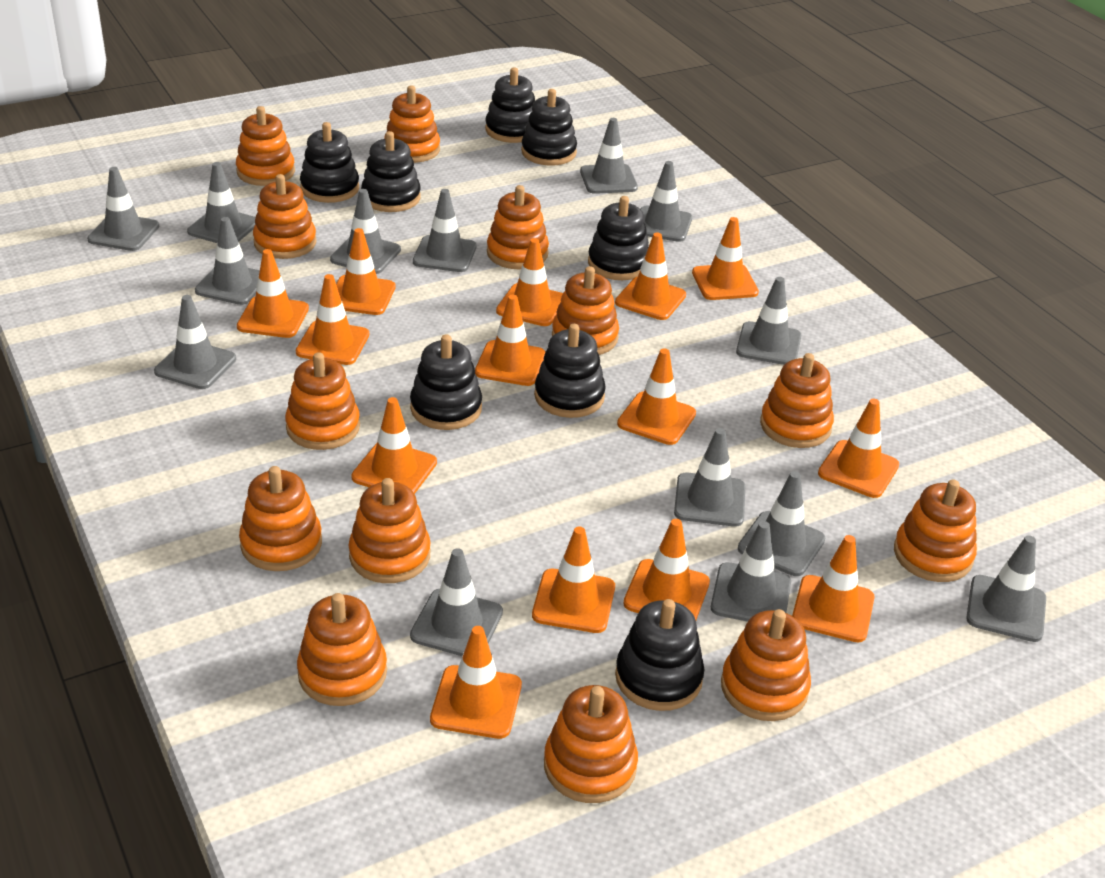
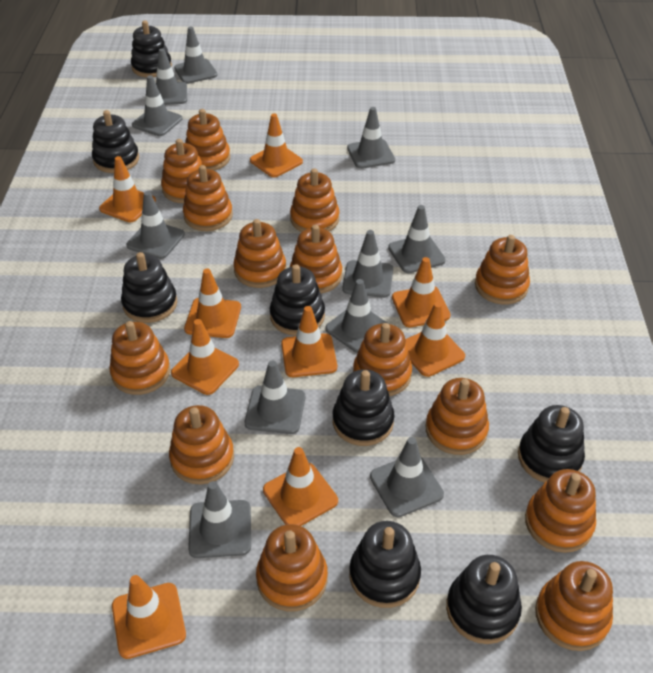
grey traffic cone: 14 -> 11
orange stacking toy: 13 -> 14
orange traffic cone: 14 -> 9

